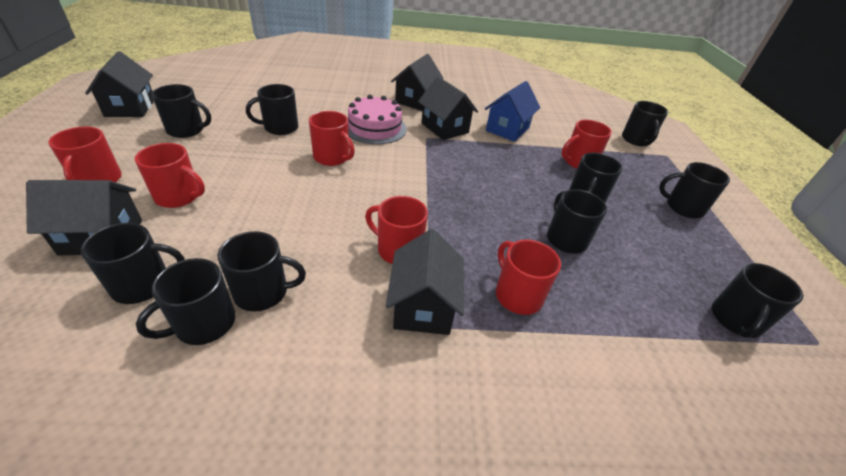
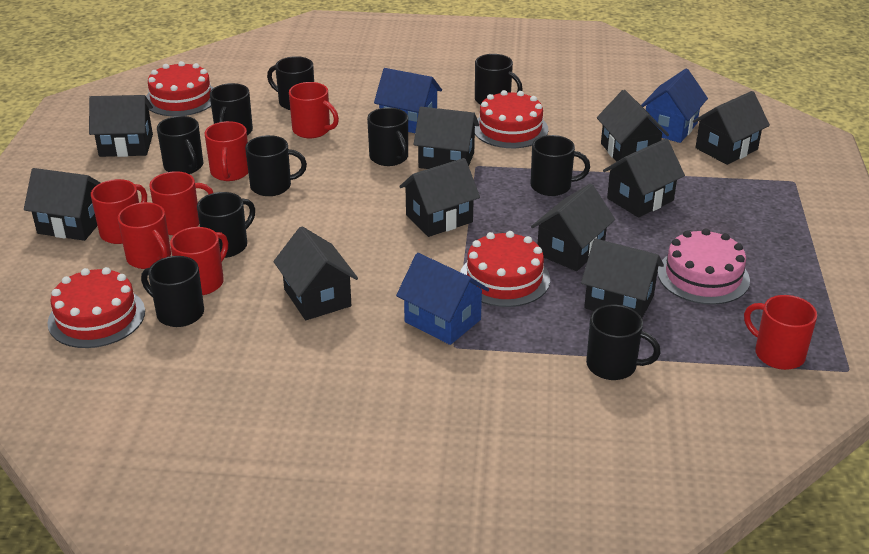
black house: 5 -> 10
blue house: 1 -> 3
red cake: 0 -> 4
red mug: 6 -> 7

